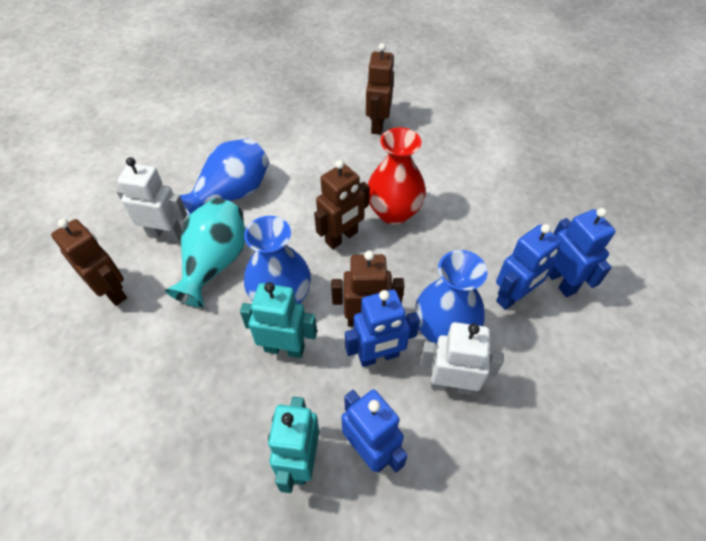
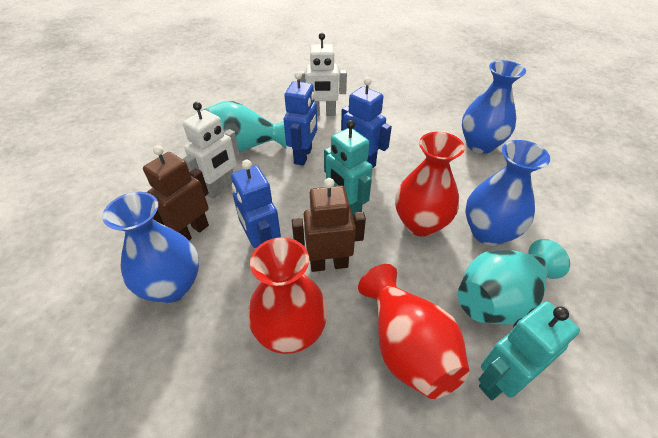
blue robot: 4 -> 3
brown robot: 4 -> 2
red vase: 1 -> 3
turquoise vase: 1 -> 2

